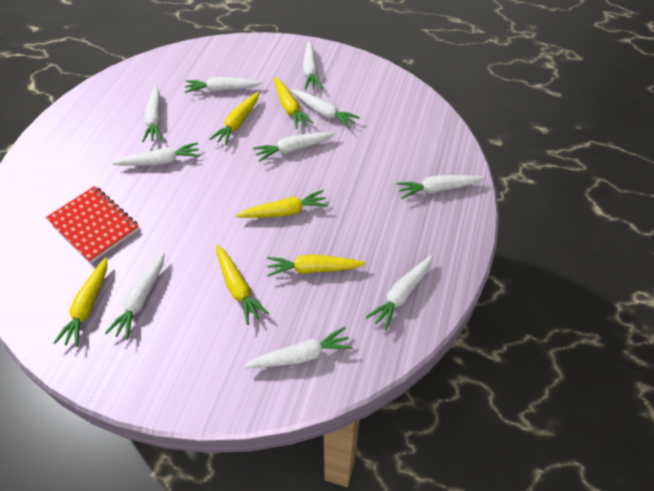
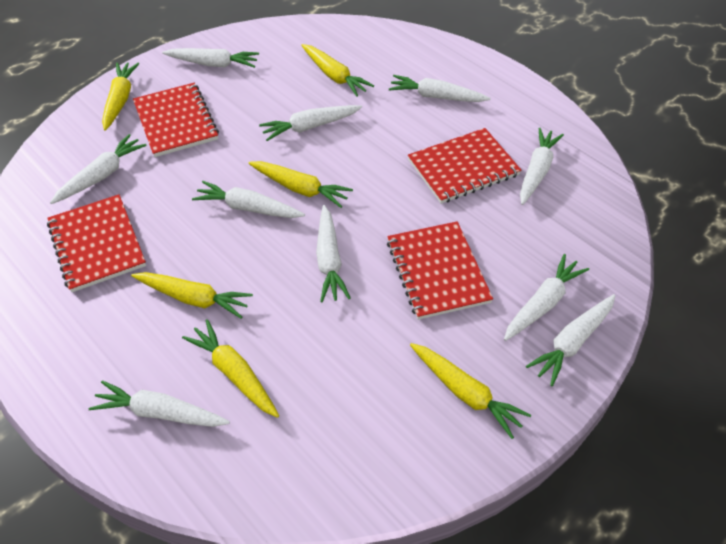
red notebook: 1 -> 4

